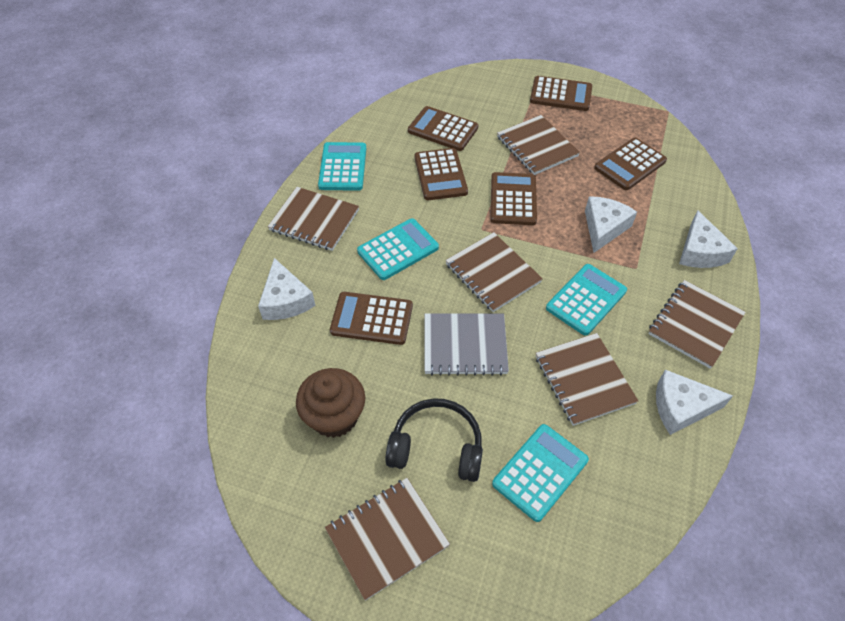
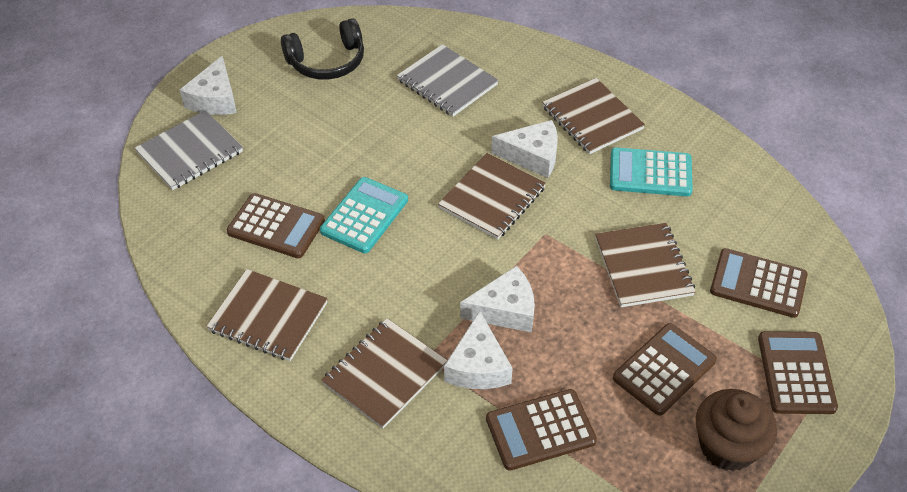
brown calculator: 6 -> 5
brown notebook: 6 -> 5
grey notebook: 1 -> 2
turquoise calculator: 4 -> 2

